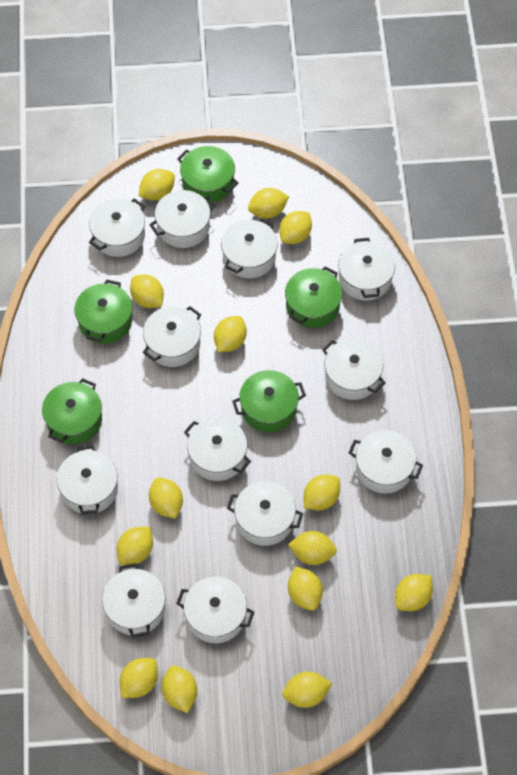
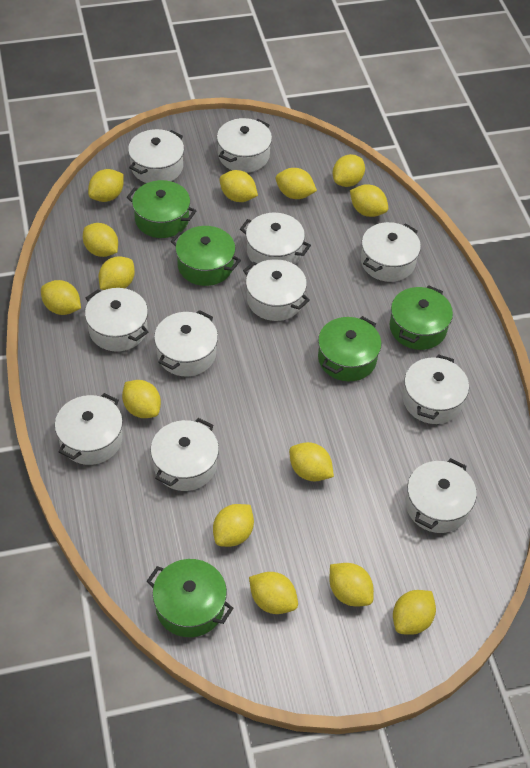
white pot: 12 -> 11

